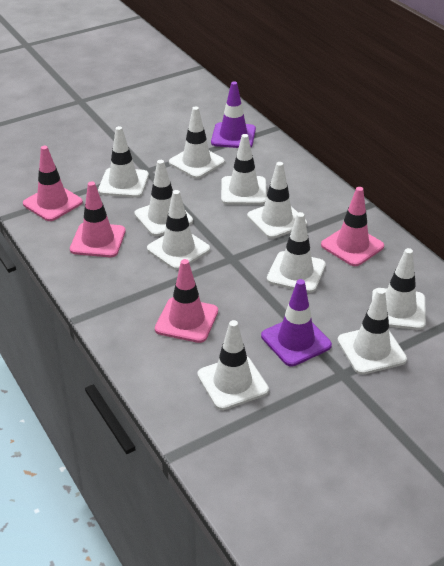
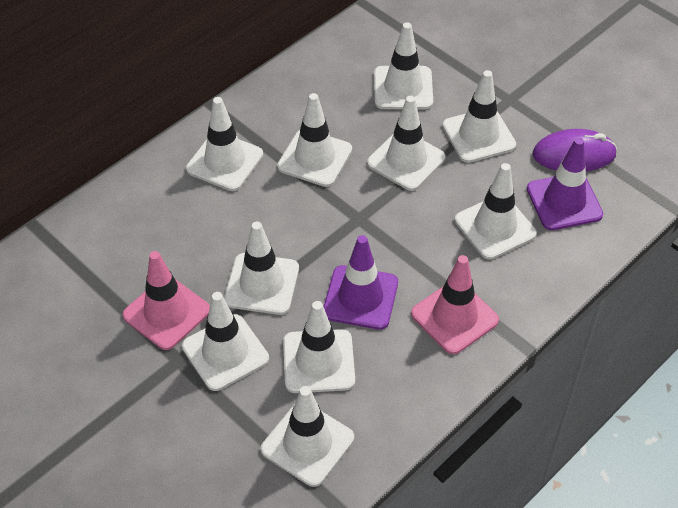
pink traffic cone: 4 -> 2
purple mouse: 0 -> 1

